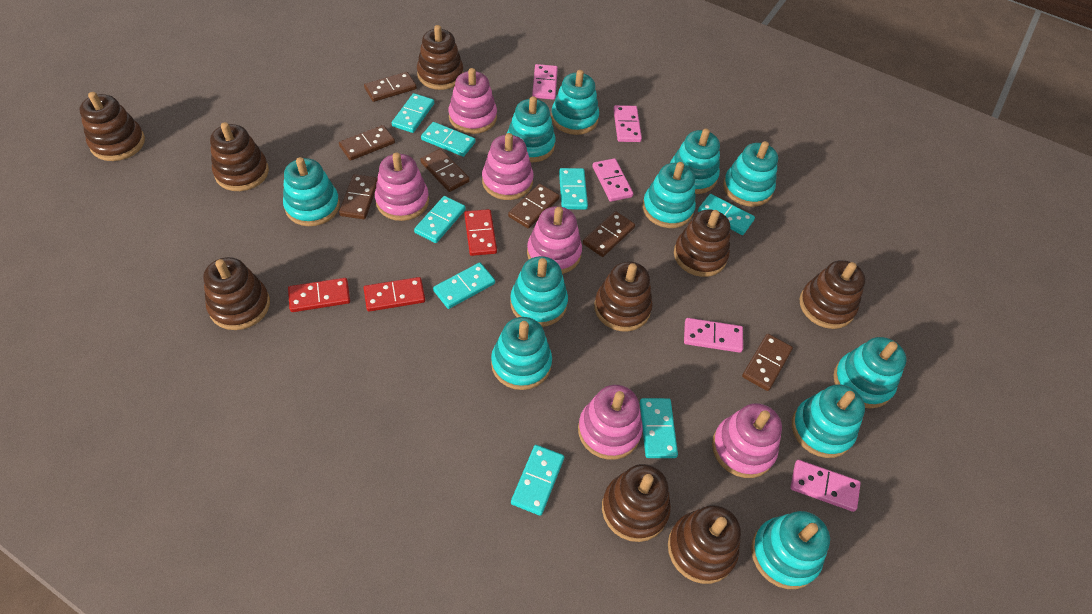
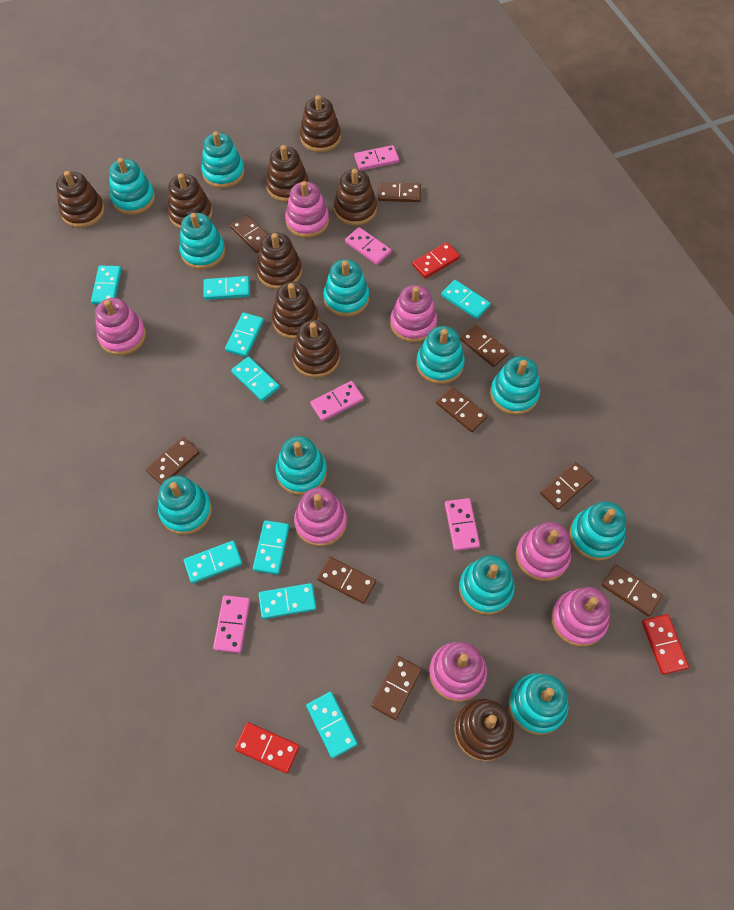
brown domino: 7 -> 9
pink stacking toy: 6 -> 7
turquoise domino: 8 -> 9

